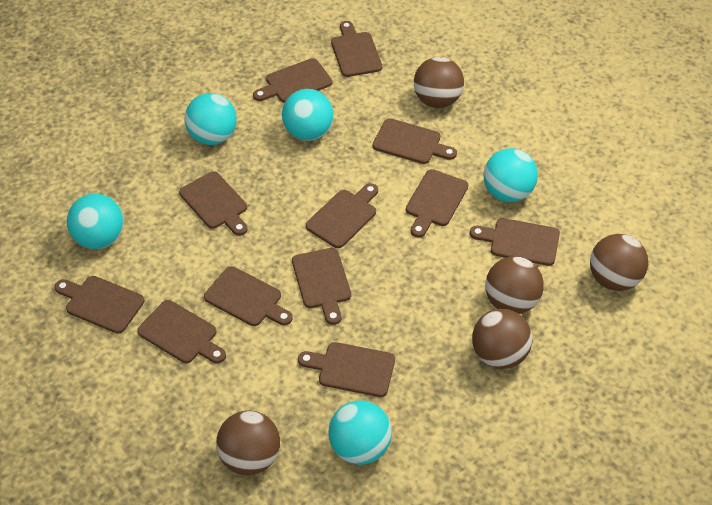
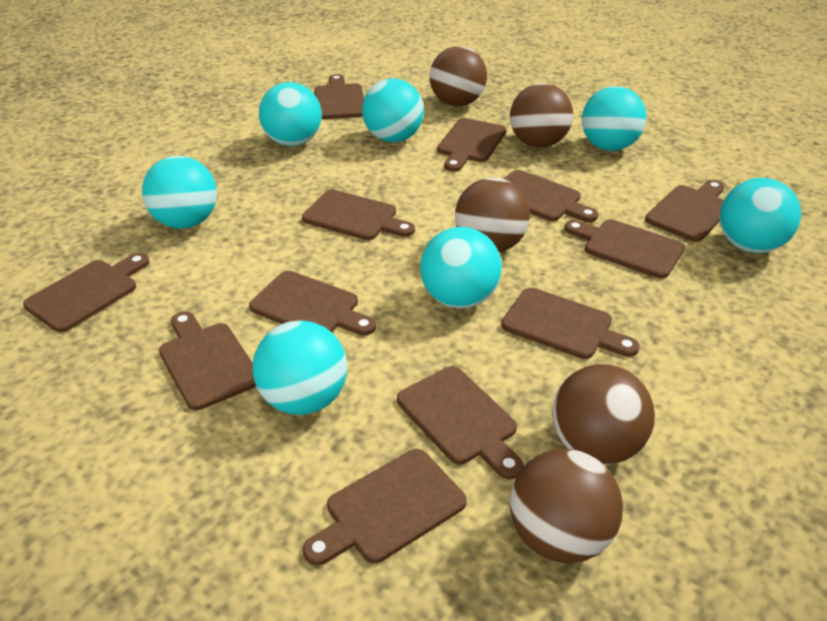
turquoise ball: 5 -> 7

